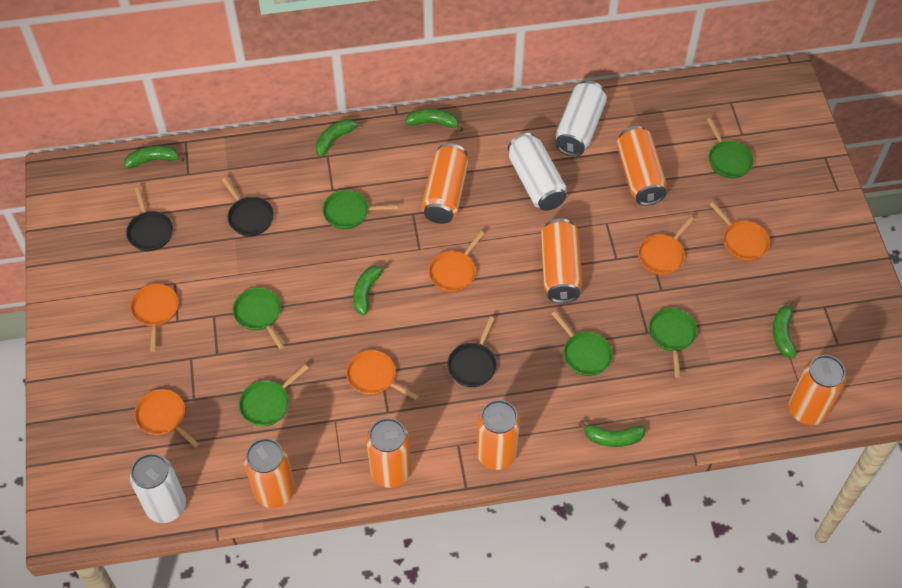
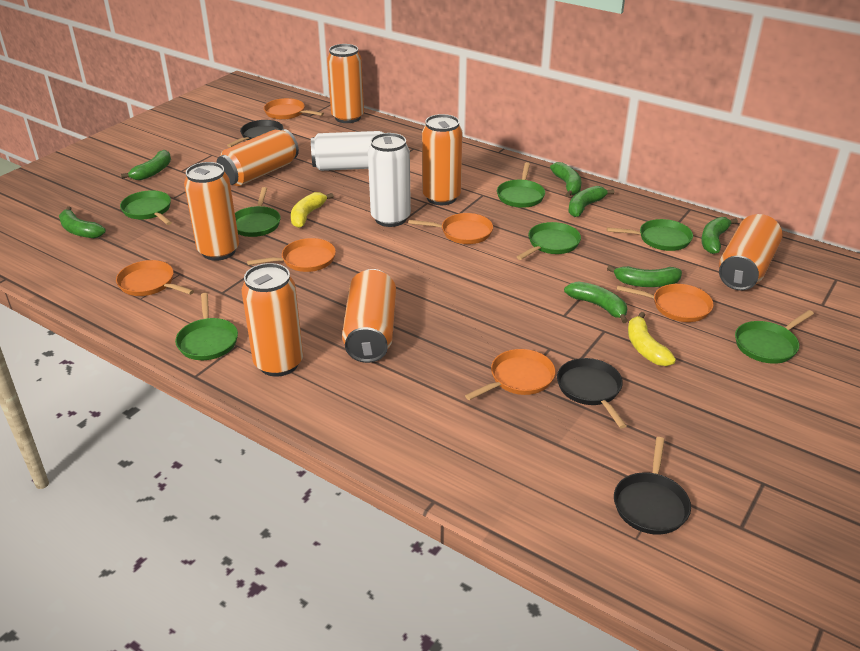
green banana: 6 -> 7
green pan: 6 -> 7
white can: 3 -> 2
yellow banana: 0 -> 2

